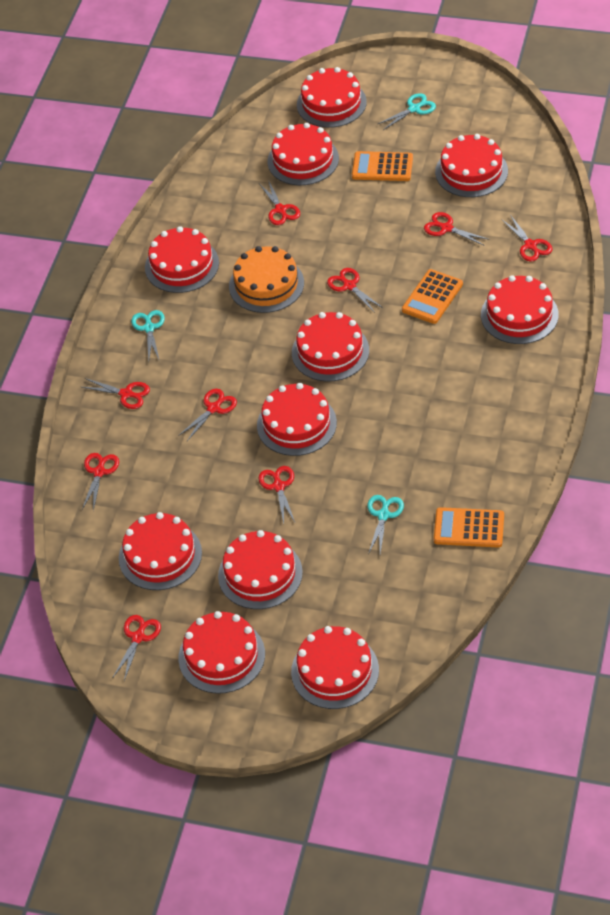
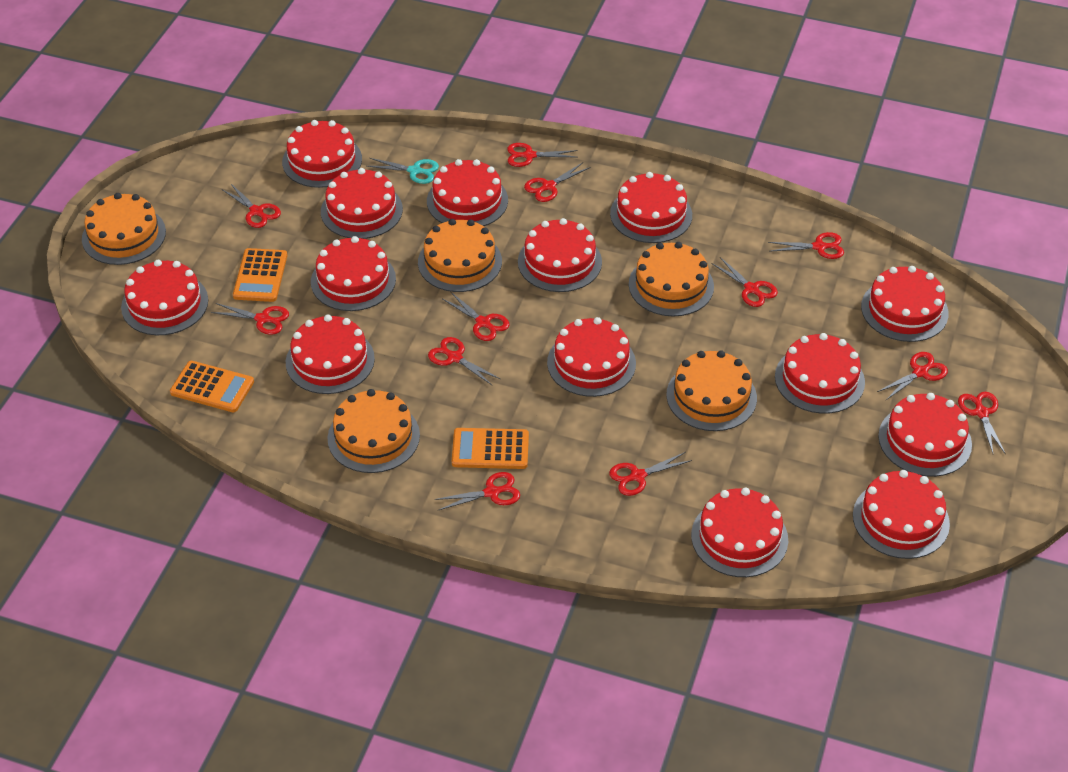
orange cake: 1 -> 5
red cake: 11 -> 14
red scissors: 9 -> 12
turquoise scissors: 3 -> 1

